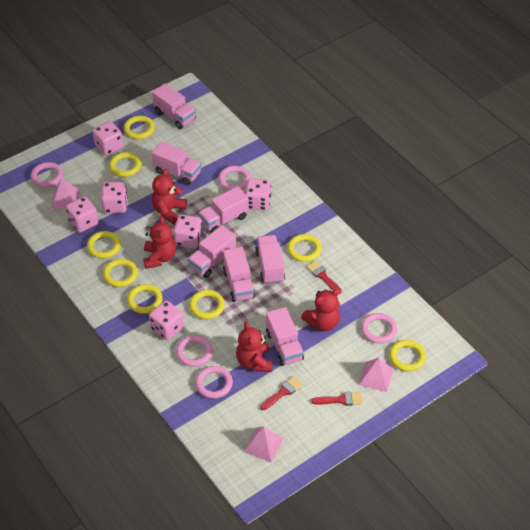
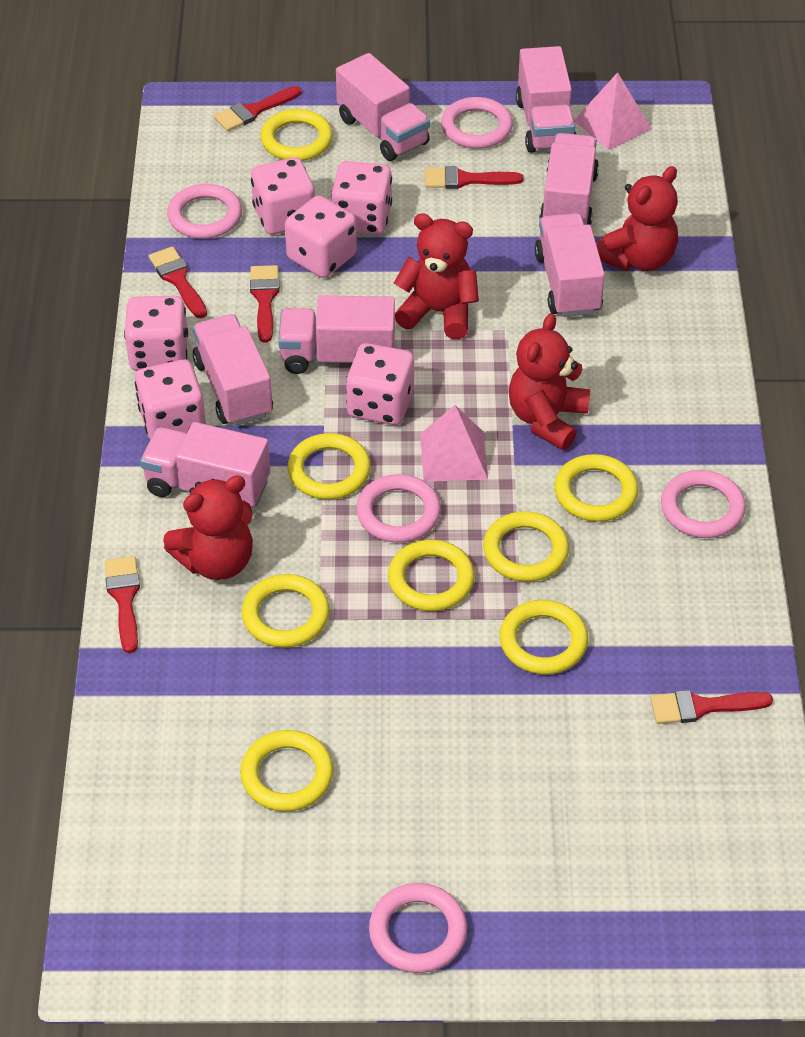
pink pyramid: 3 -> 2
red brush: 3 -> 6

